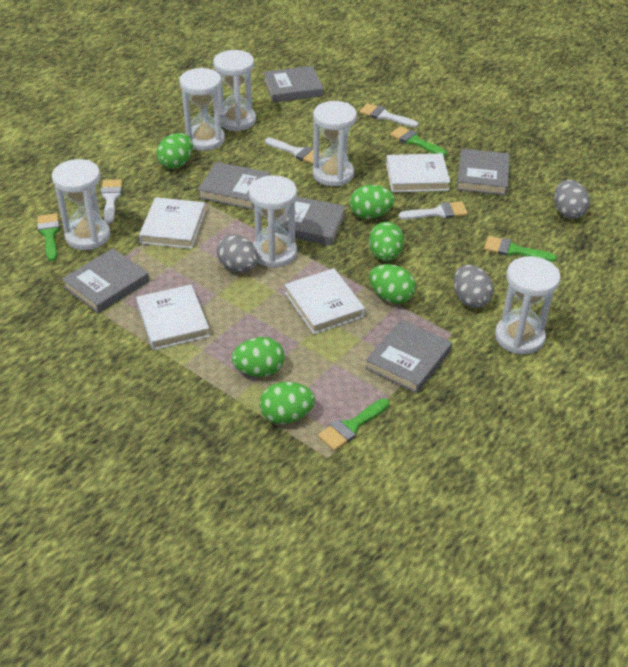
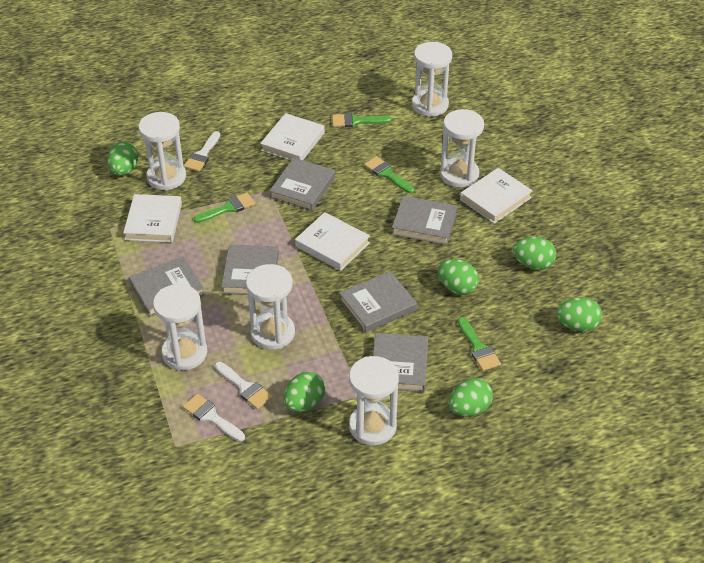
grey egg: 3 -> 0
white brush: 4 -> 3

